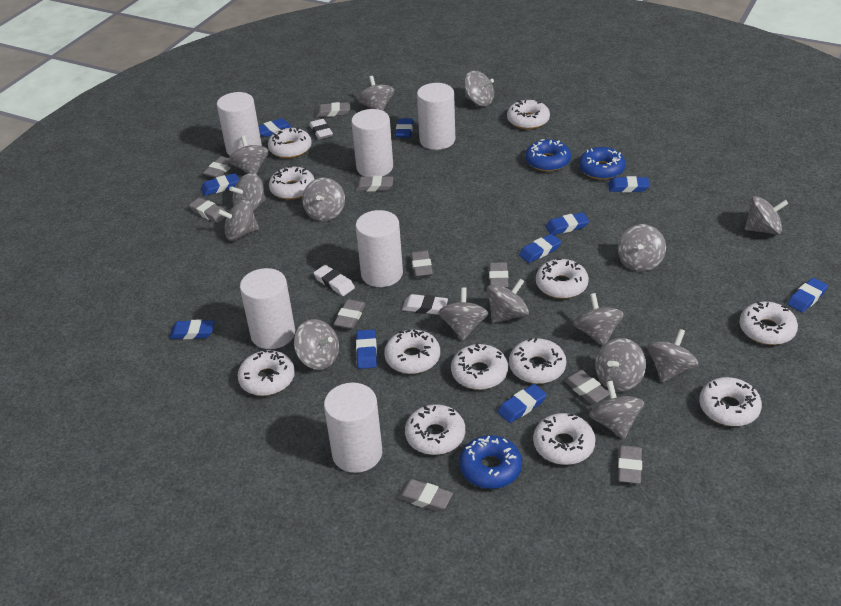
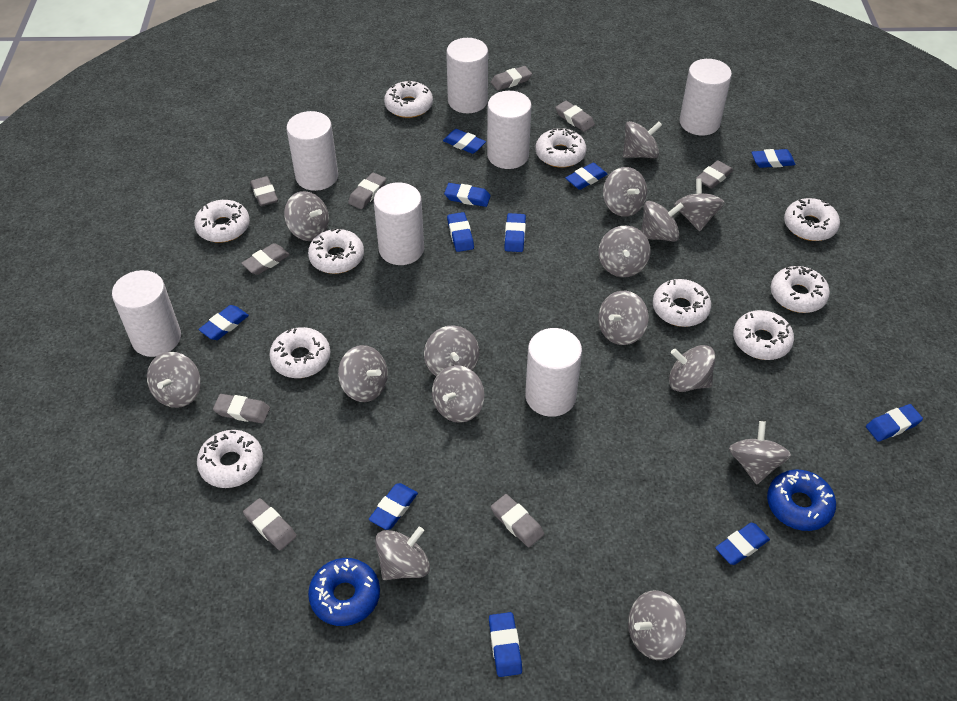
blue donut: 3 -> 2
blue eraser: 10 -> 11
grey eraser: 10 -> 9
white cylinder: 6 -> 7
white donut: 12 -> 10
white eraser: 3 -> 0

